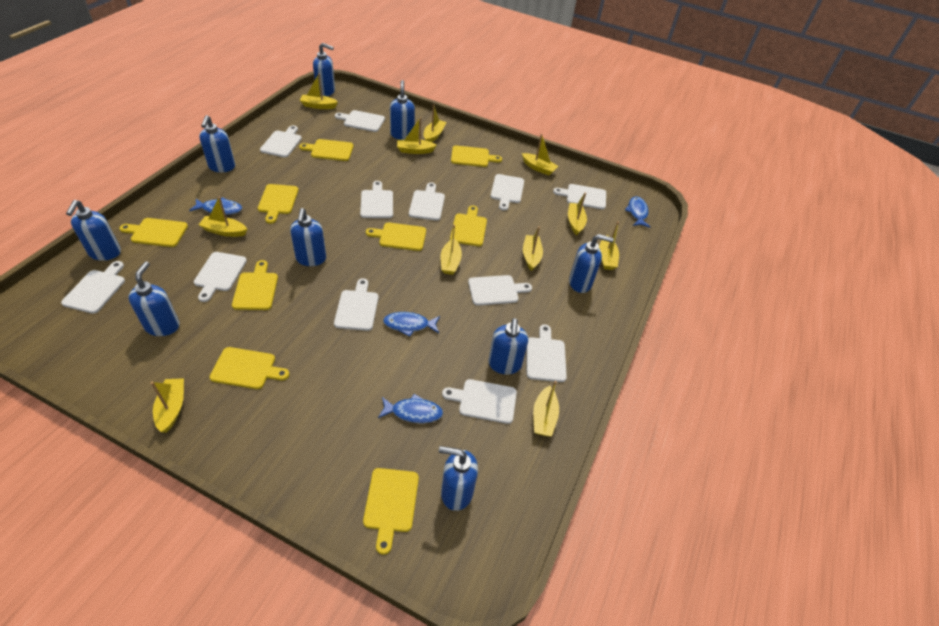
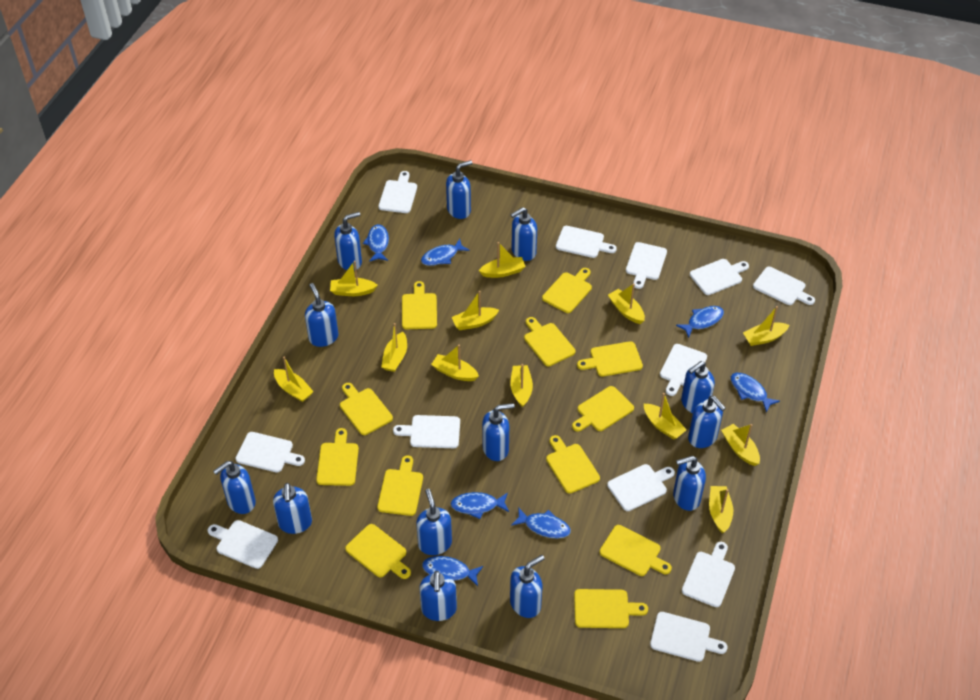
blue fish: 4 -> 7
blue soap dispenser: 9 -> 13
yellow boat: 11 -> 12
yellow cutting board: 9 -> 12

